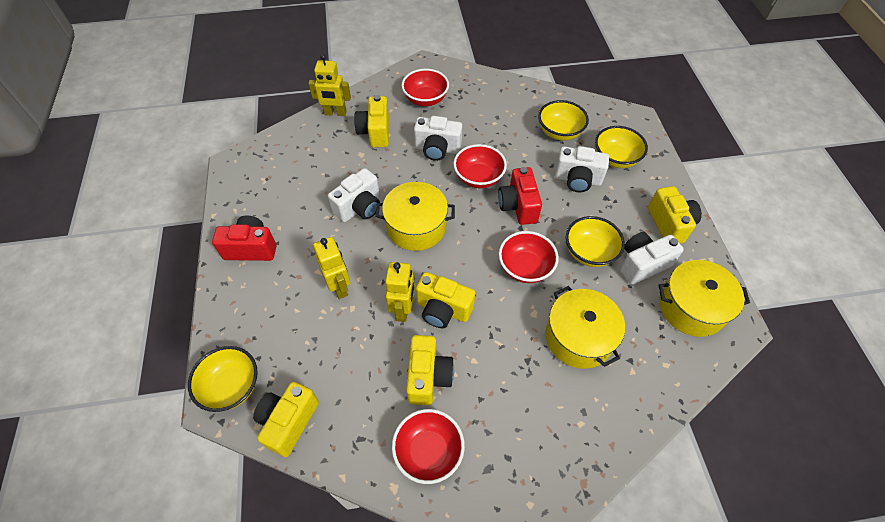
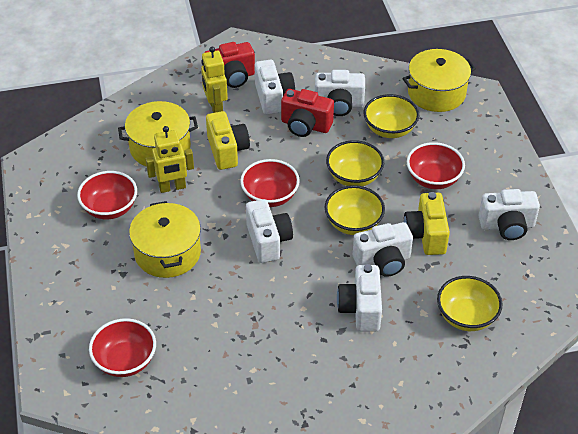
white camera: 4 -> 6
yellow camera: 5 -> 2
yellow robot: 3 -> 2

